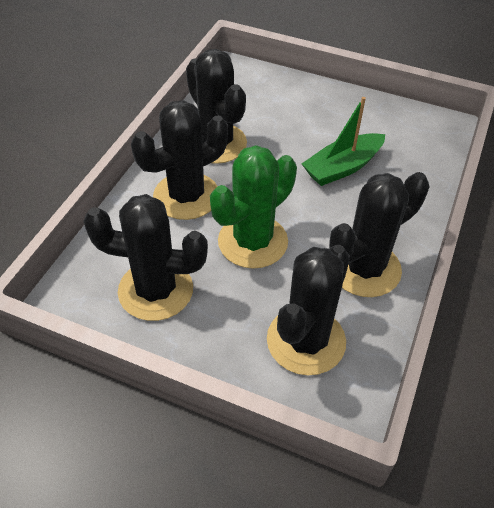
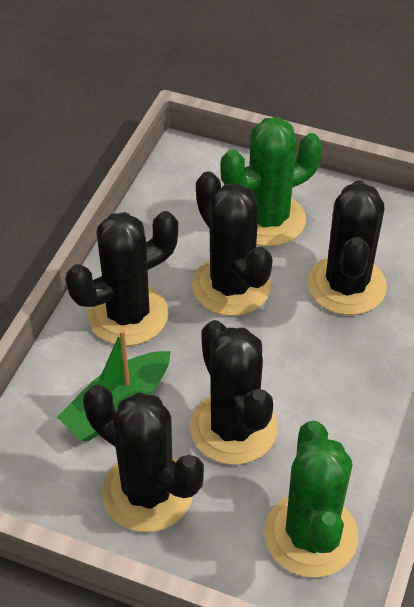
green cactus: 1 -> 2

